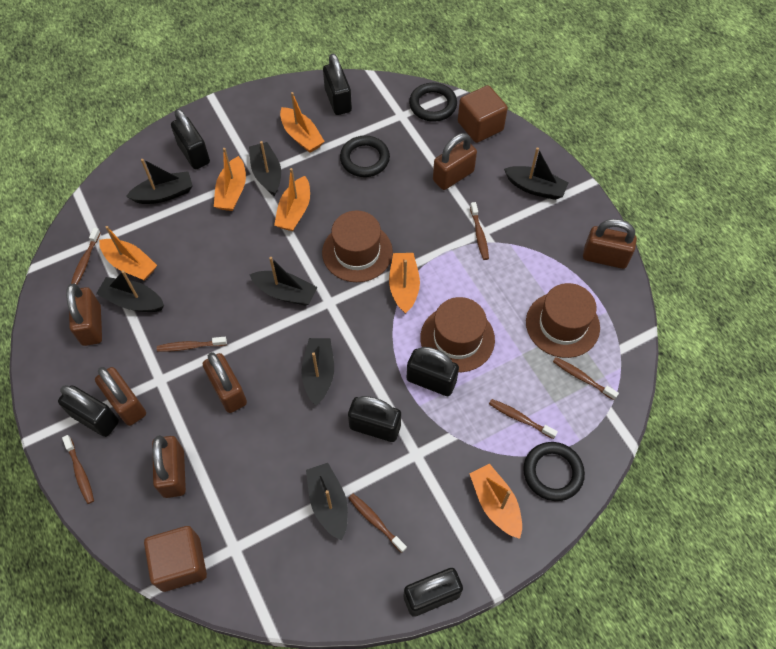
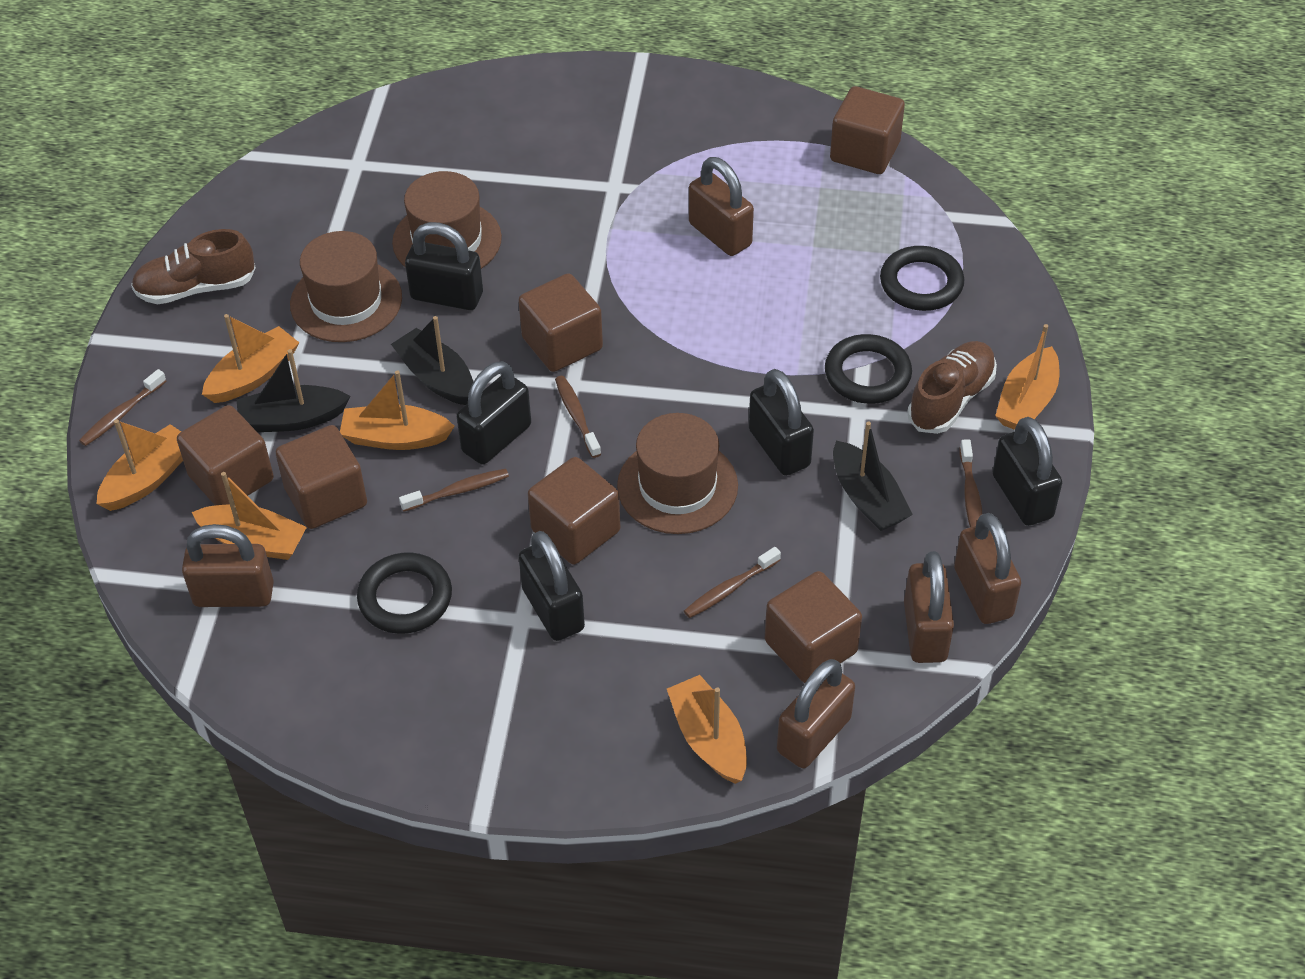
black boat: 7 -> 3
black padlock: 6 -> 5
brown cube: 2 -> 6
brown padlock: 6 -> 5
brown shoe: 0 -> 2
brown toothbrush: 7 -> 5

